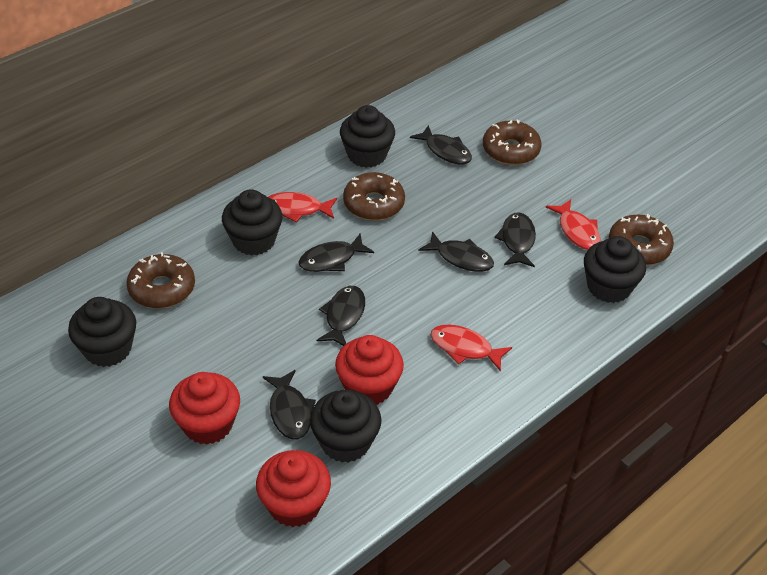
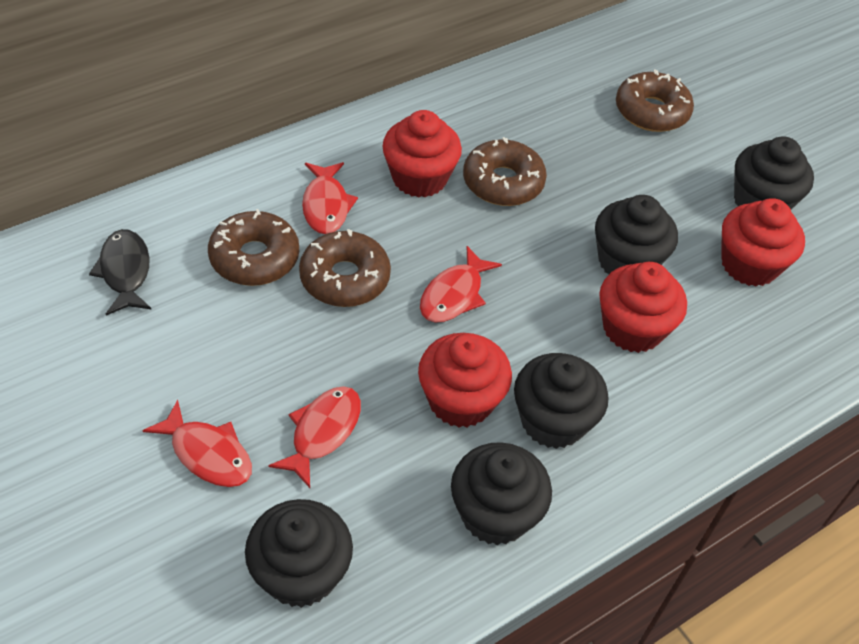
black fish: 6 -> 1
red cupcake: 3 -> 4
red fish: 3 -> 4

